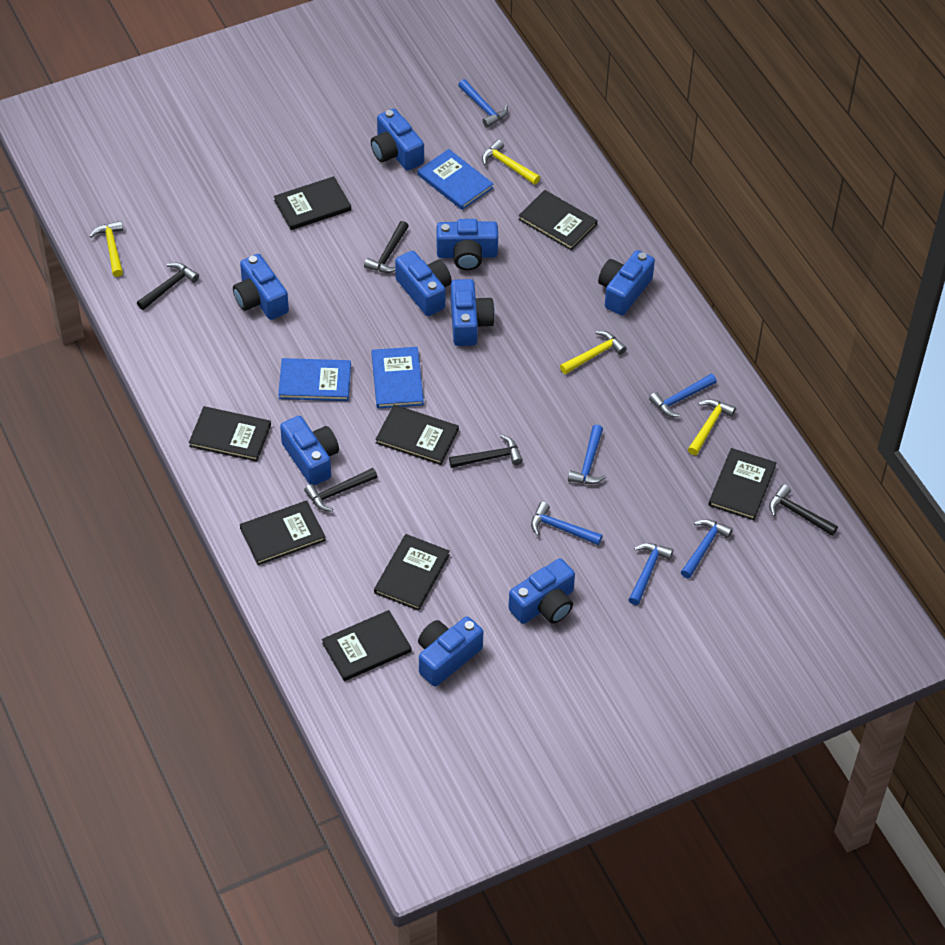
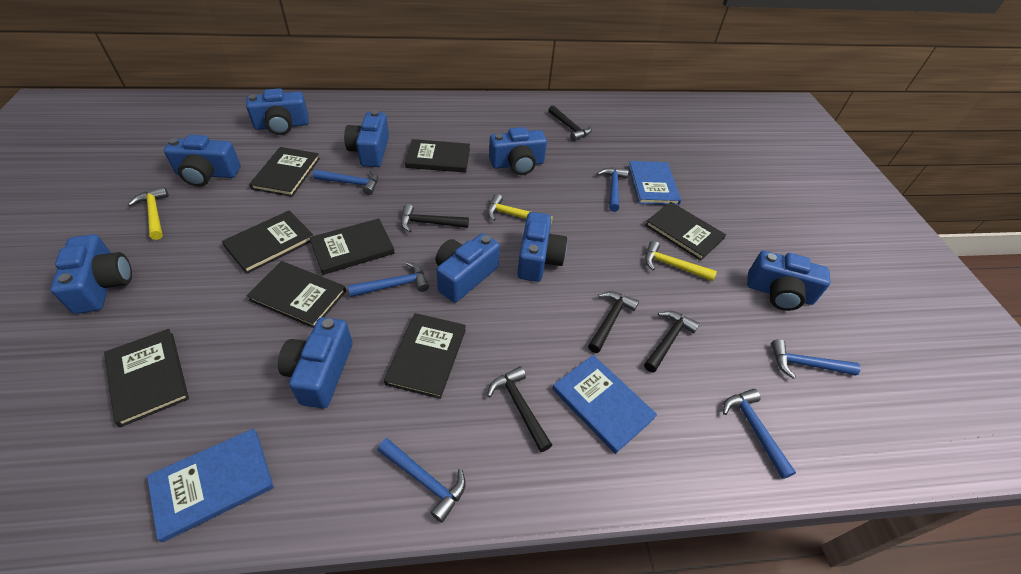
yellow hammer: 4 -> 3

